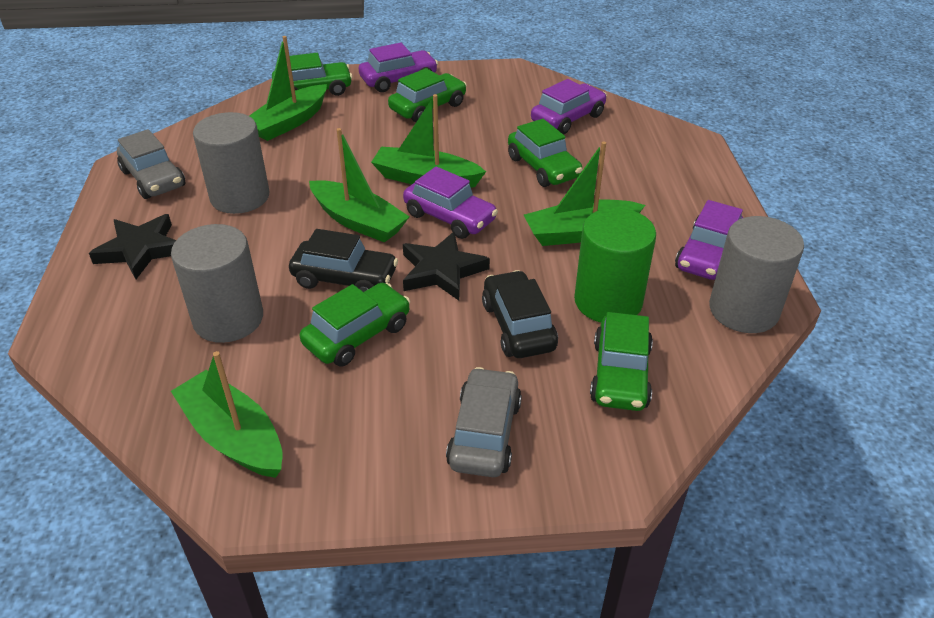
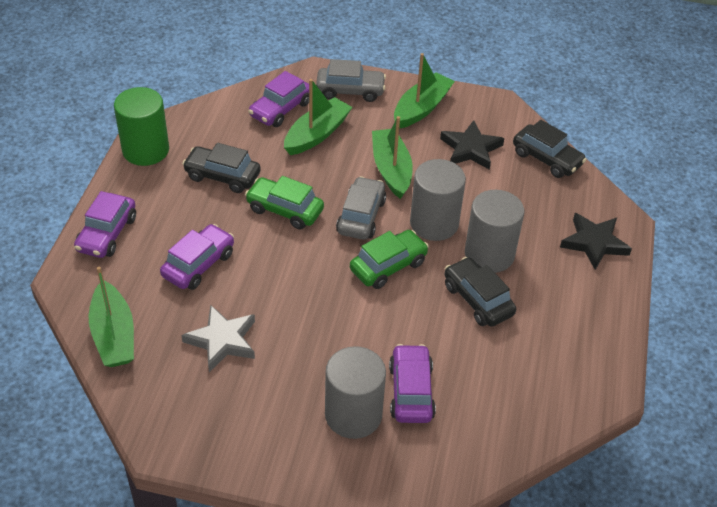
black car: 2 -> 3
green boat: 5 -> 4
green car: 5 -> 2
grey star: 0 -> 1

